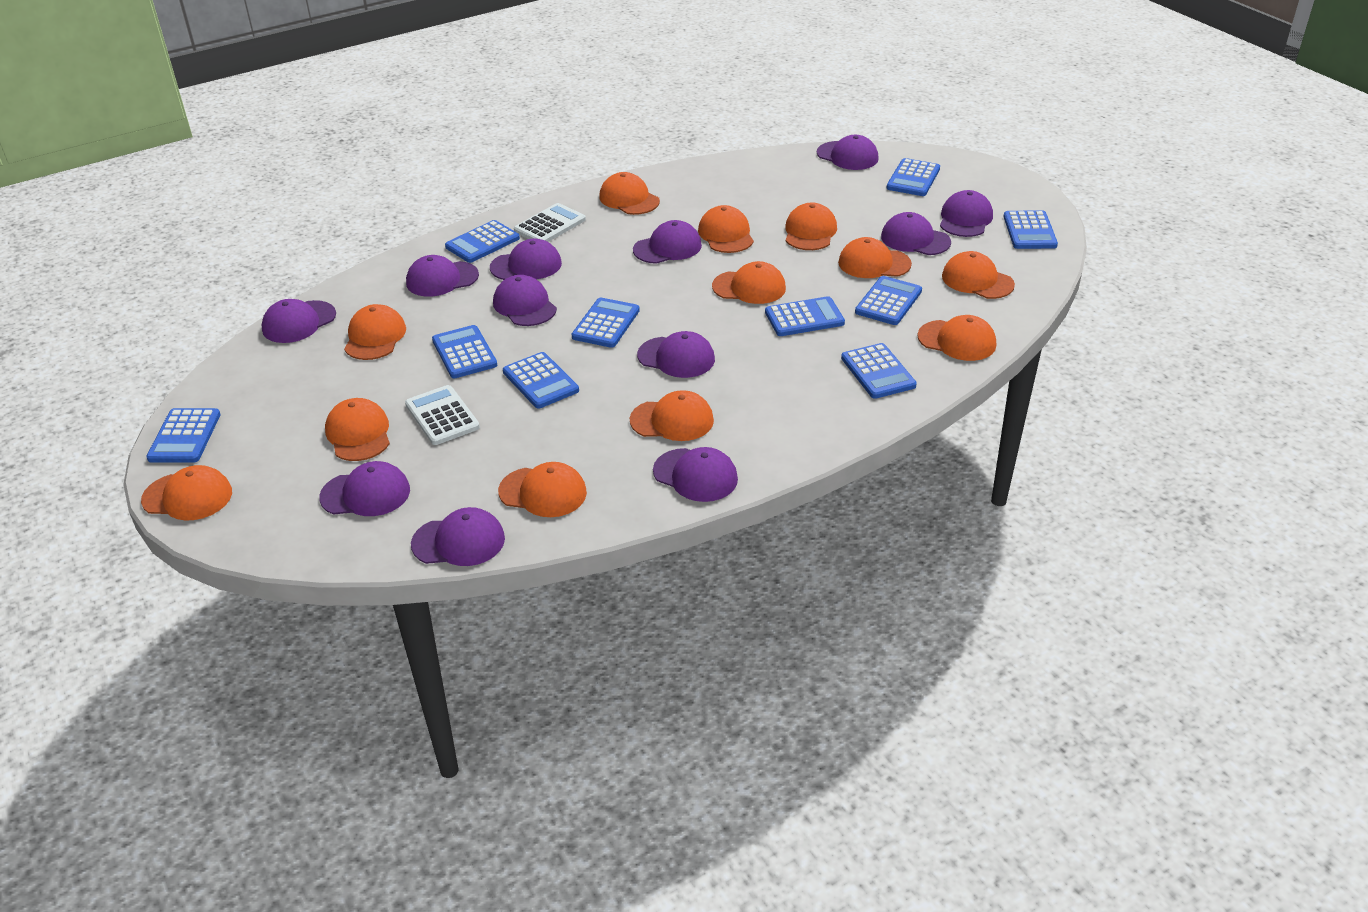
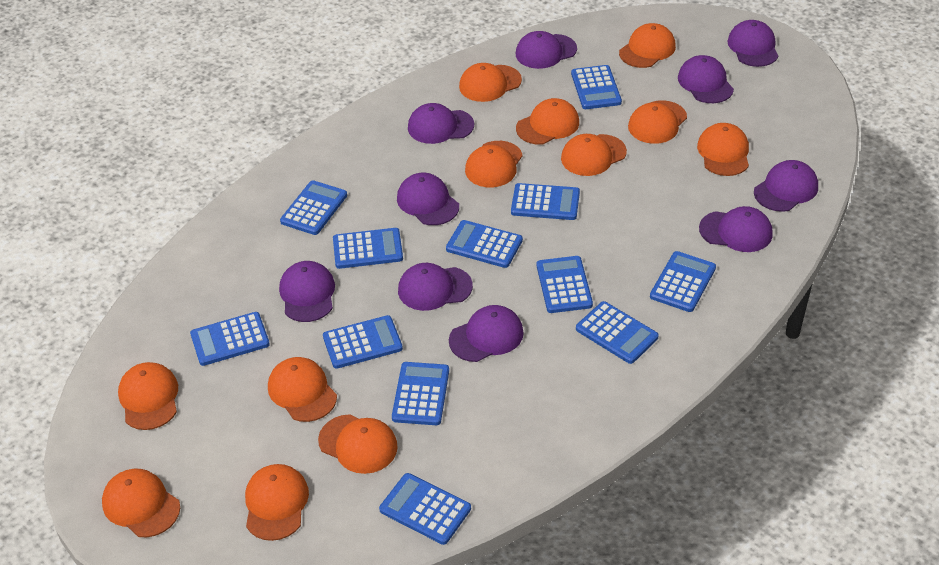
blue calculator: 10 -> 12
purple cap: 12 -> 10
white calculator: 2 -> 0

